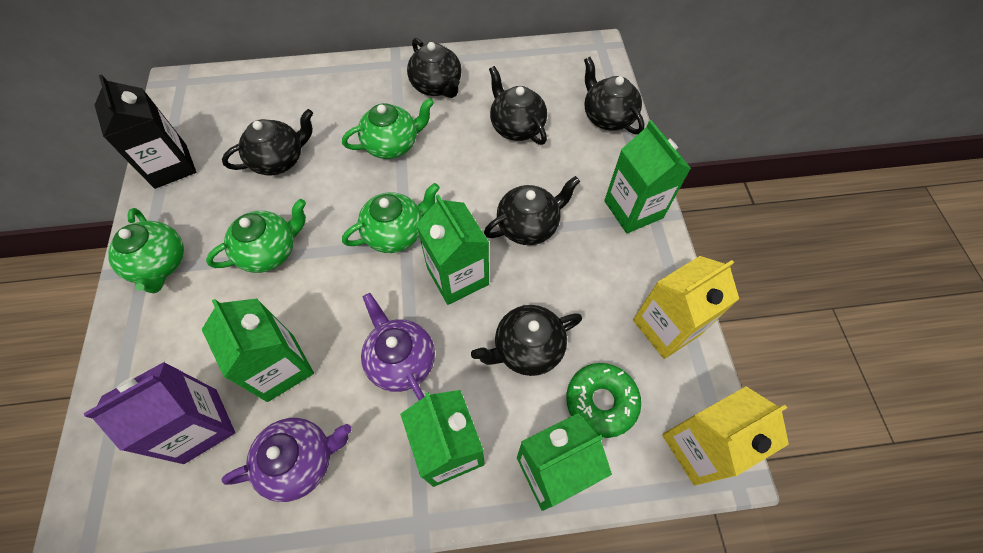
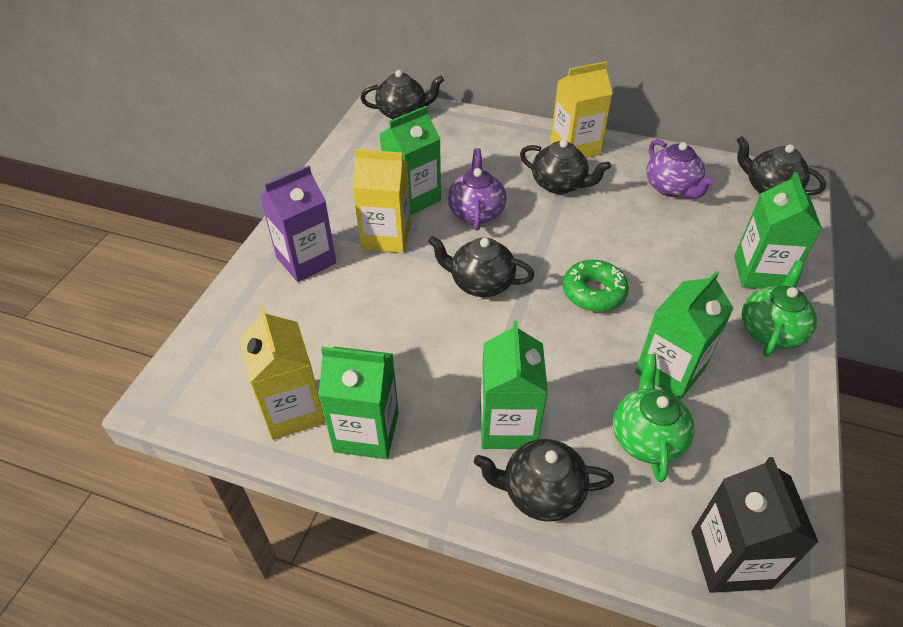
black teapot: 6 -> 5
green teapot: 4 -> 2
yellow carton: 2 -> 3

